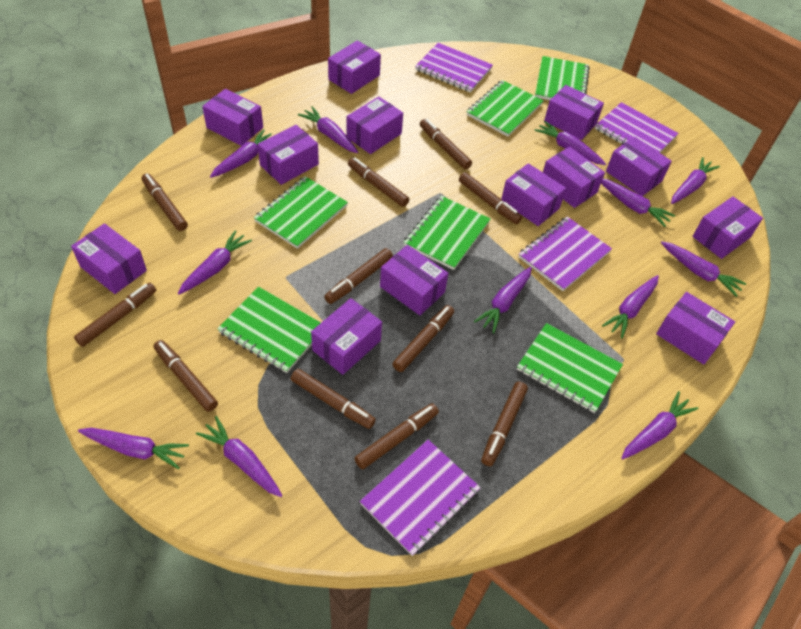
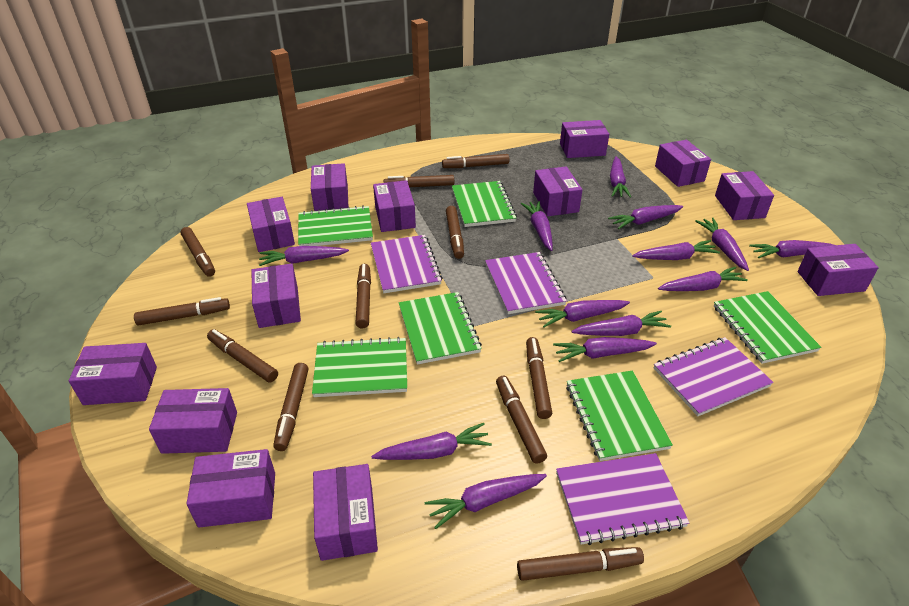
purple carrot: 12 -> 13

